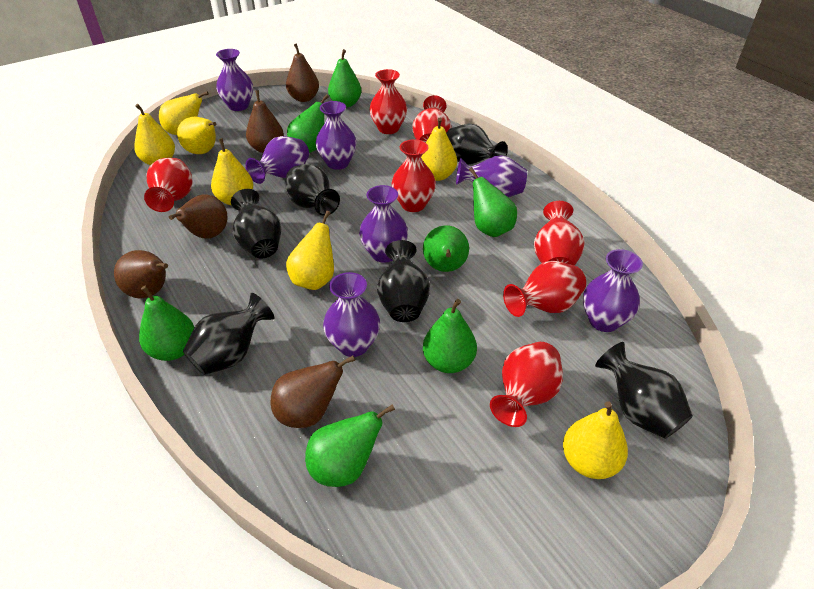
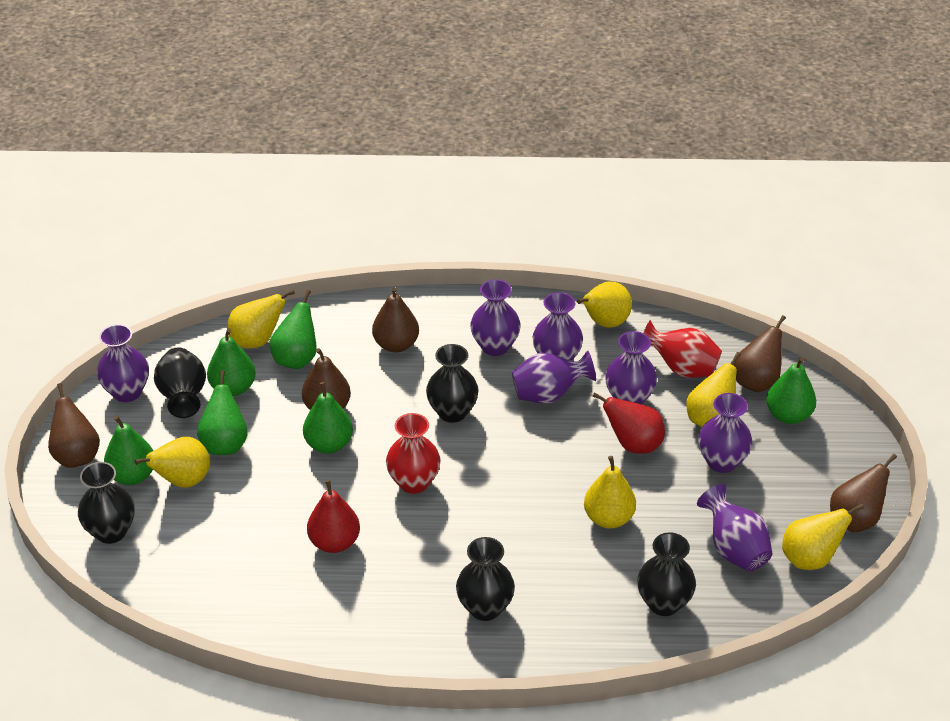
black vase: 6 -> 5
green pear: 7 -> 6
red pear: 0 -> 2
red vase: 7 -> 2
yellow pear: 7 -> 6

